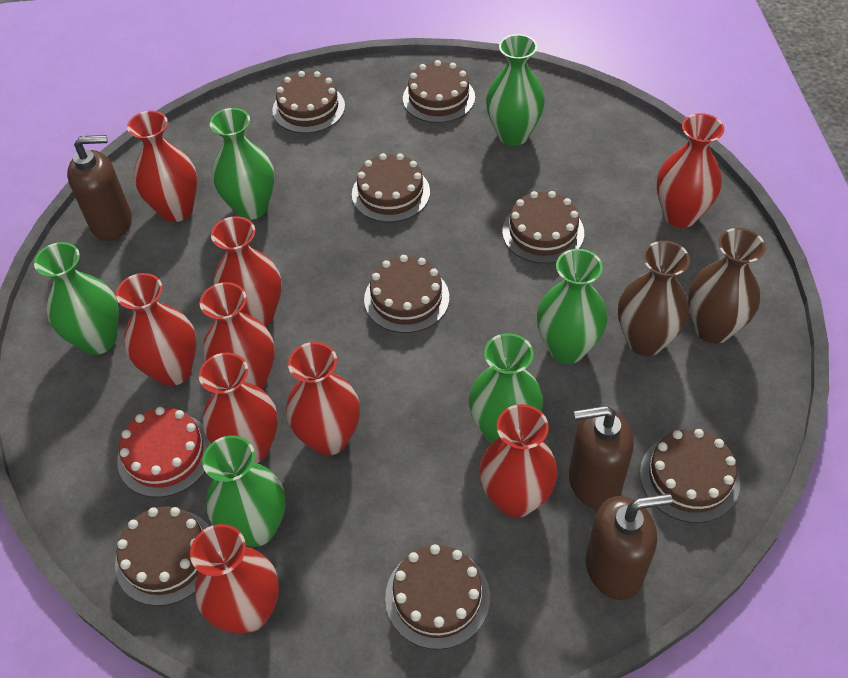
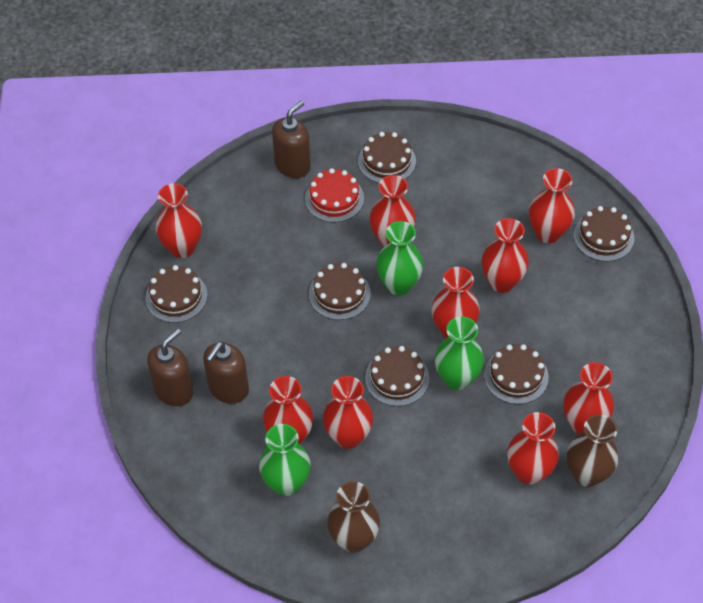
brown cake: 8 -> 6
green vase: 6 -> 3

